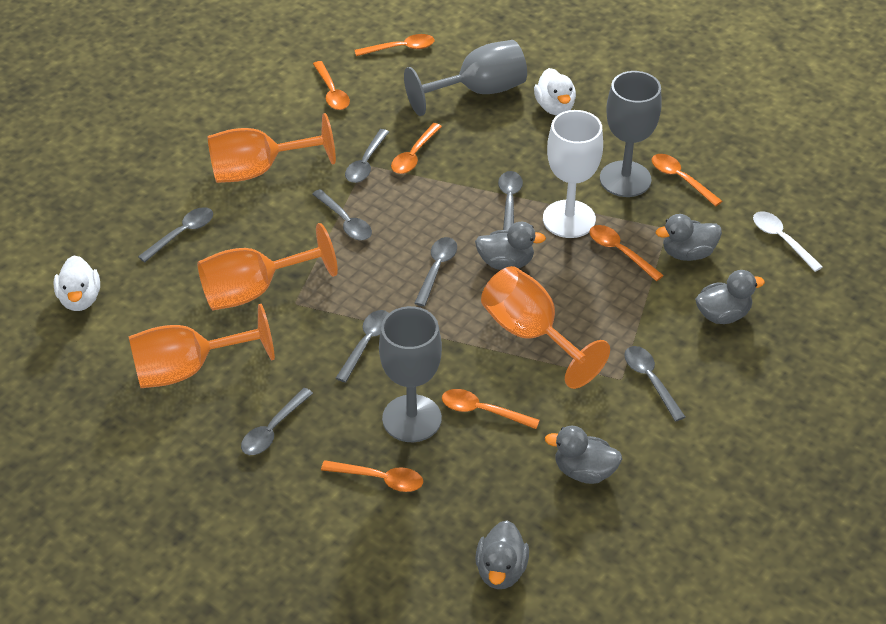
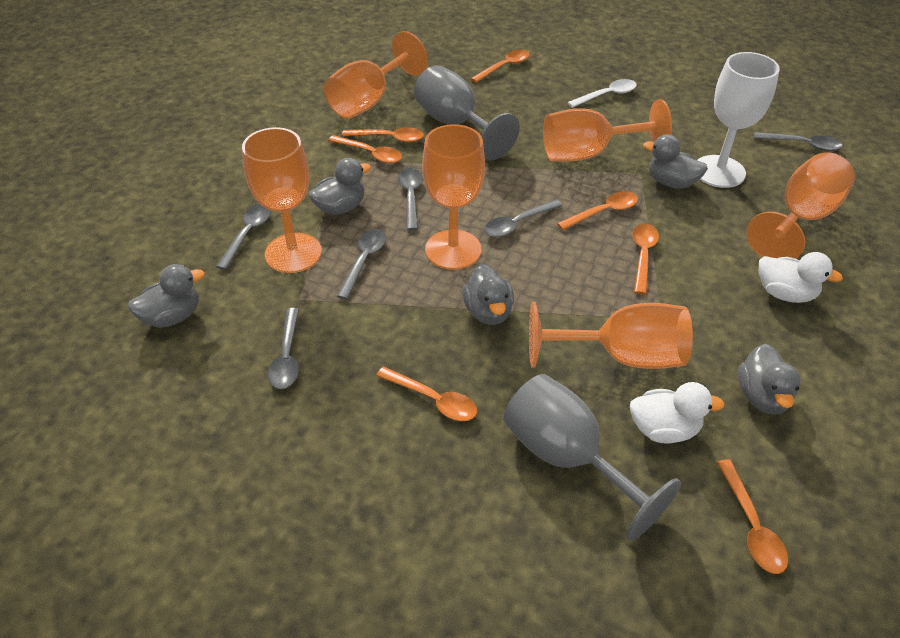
grey goblet: 3 -> 2
grey spoon: 8 -> 6
orange goblet: 4 -> 6

